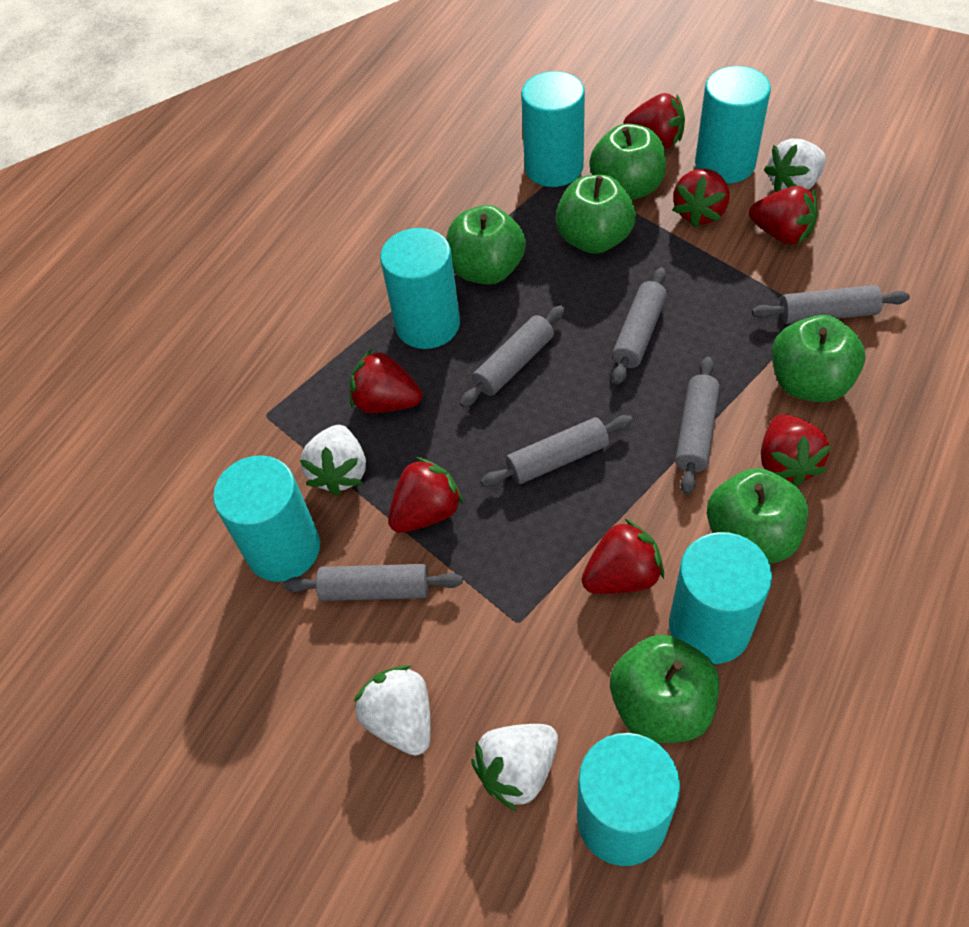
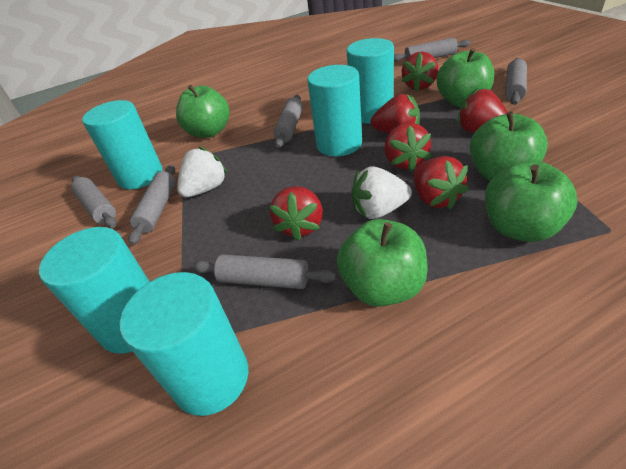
green apple: 6 -> 5
red strawberry: 7 -> 6
turquoise cylinder: 6 -> 5
white strawberry: 4 -> 2

